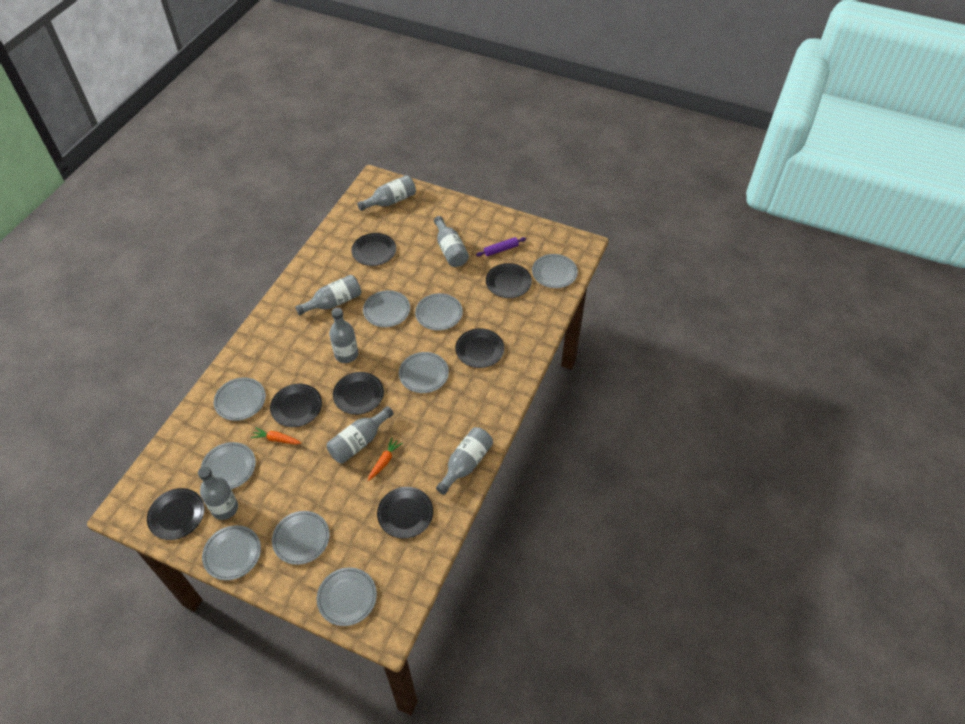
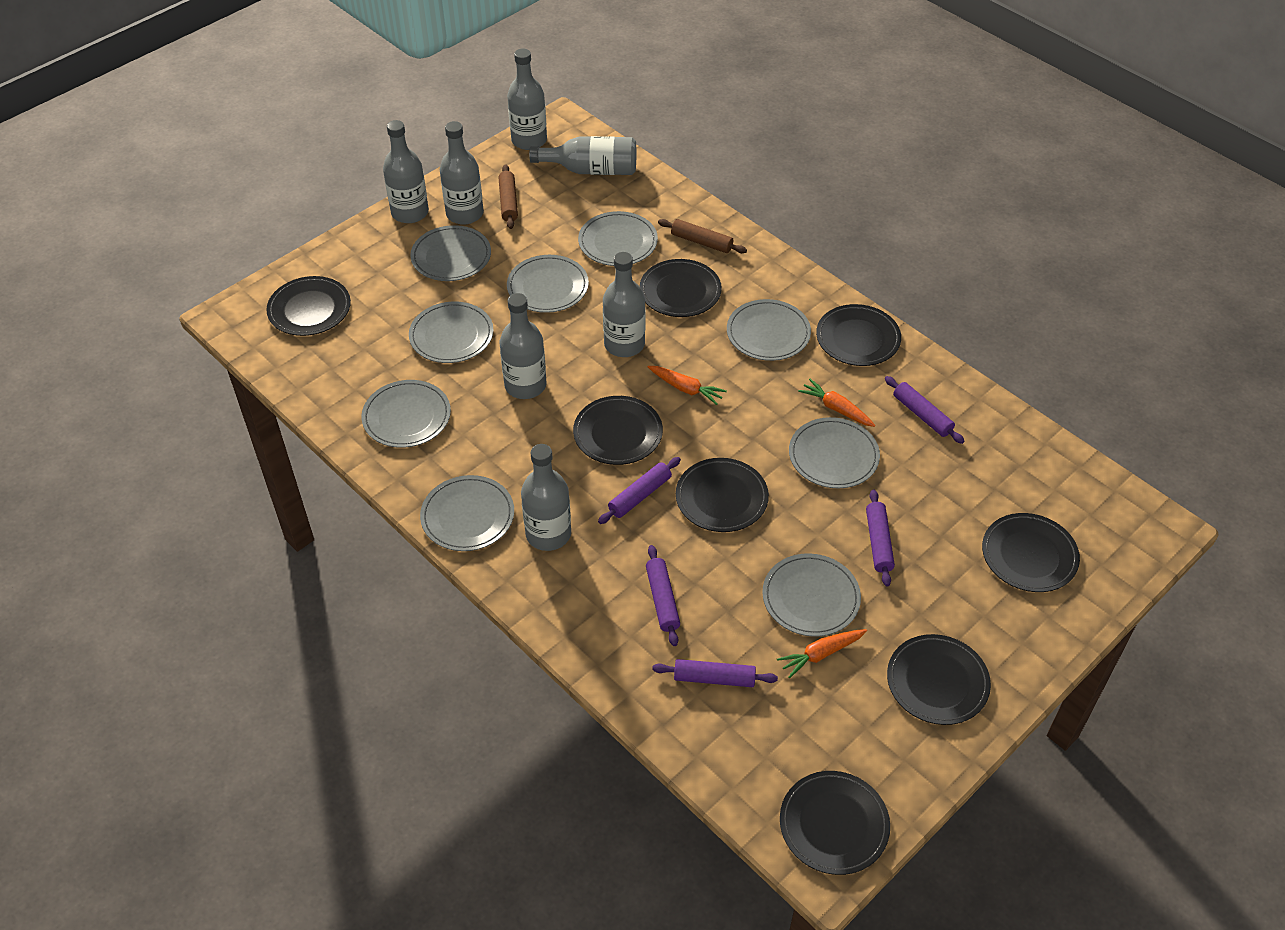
black plate: 7 -> 8
brown rolling pin: 0 -> 2
orange carrot: 2 -> 3
purple rolling pin: 1 -> 5

